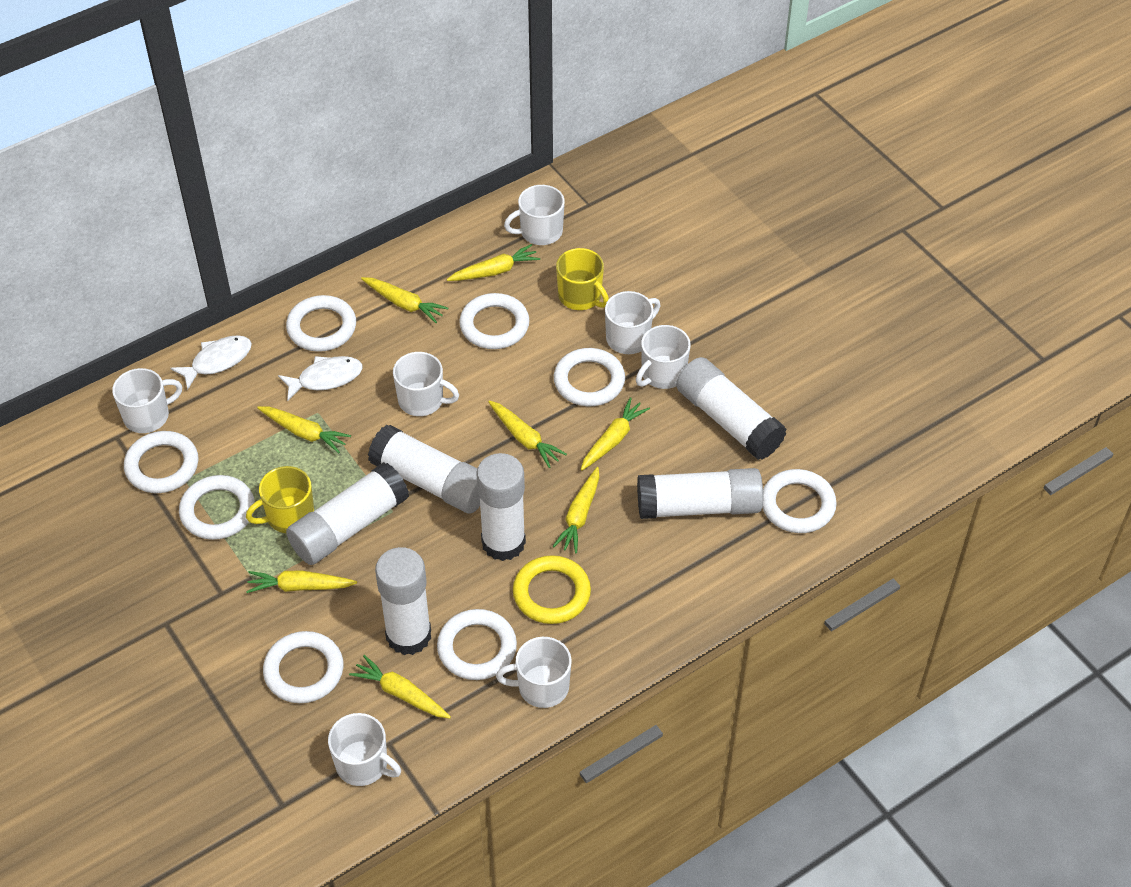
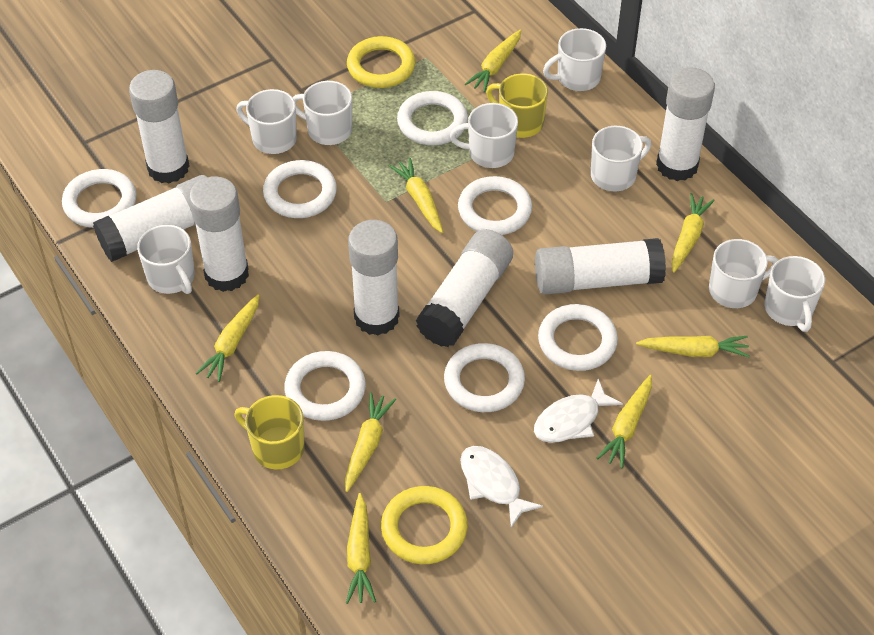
white glue stick: 6 -> 7
white mug: 7 -> 8
white ring: 8 -> 7
yellow ring: 1 -> 2

